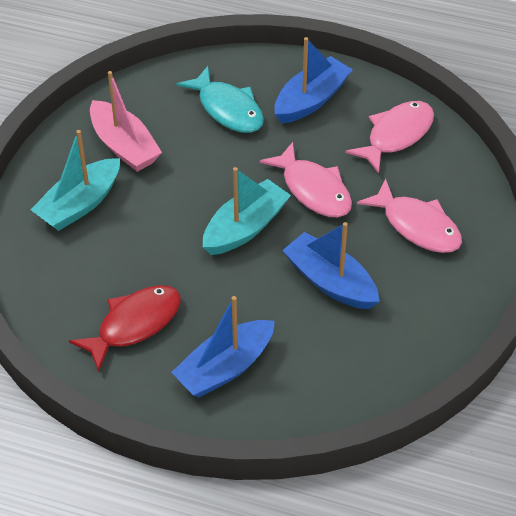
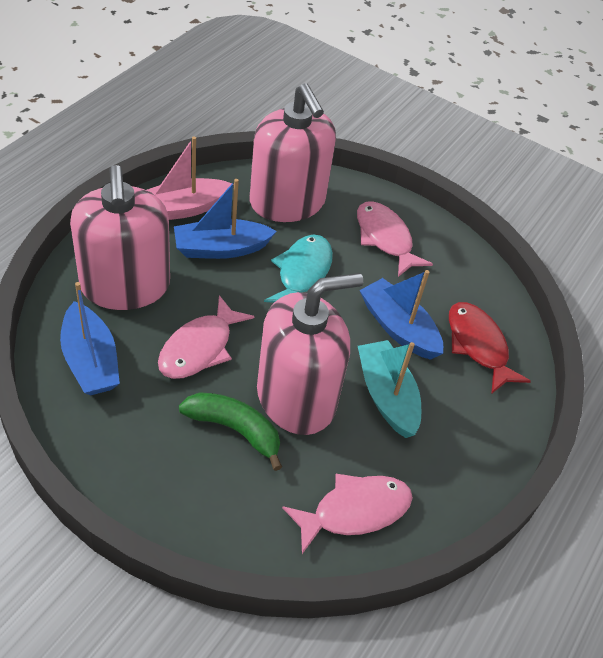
green banana: 0 -> 1
pink soap dispenser: 0 -> 3
turquoise boat: 2 -> 1

